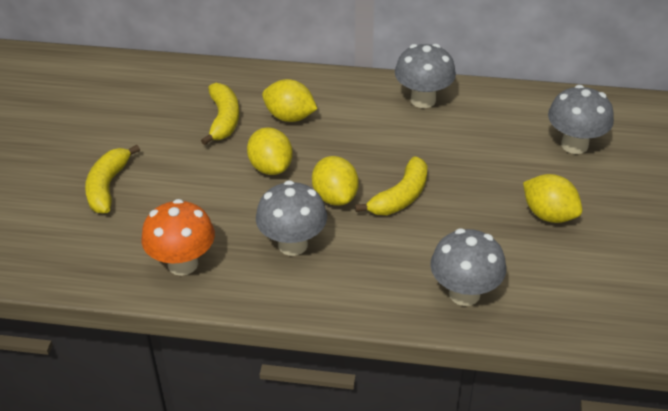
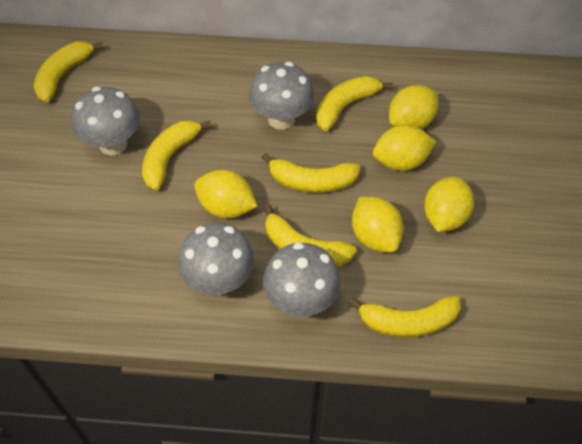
orange mushroom: 1 -> 0
yellow banana: 3 -> 6
yellow lemon: 4 -> 5

